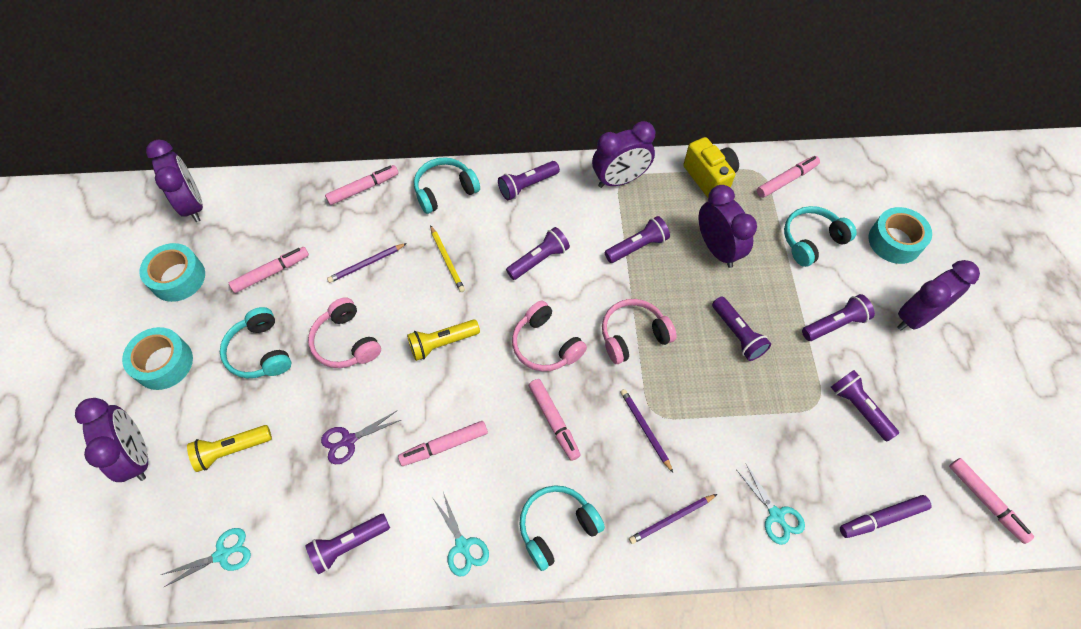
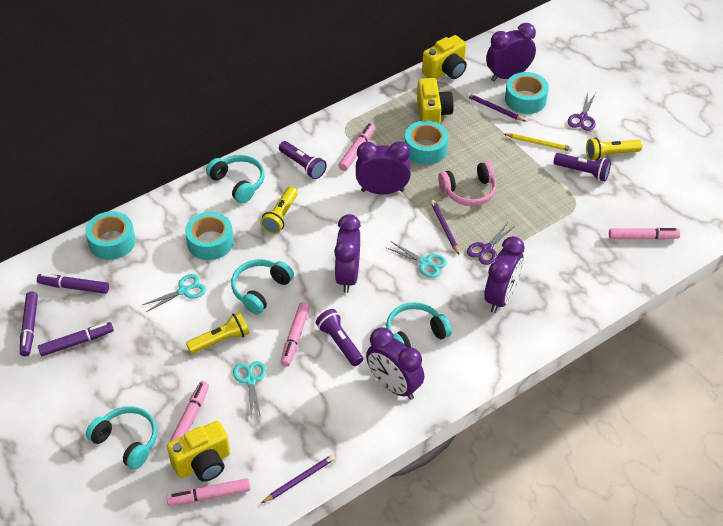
pink headphones: 3 -> 1
pink marker: 6 -> 5
purple flashlight: 7 -> 3
purple marker: 1 -> 3
purple scissors: 1 -> 2
turquoise tape: 3 -> 4
yellow camera: 1 -> 3
yellow flashlight: 2 -> 3

